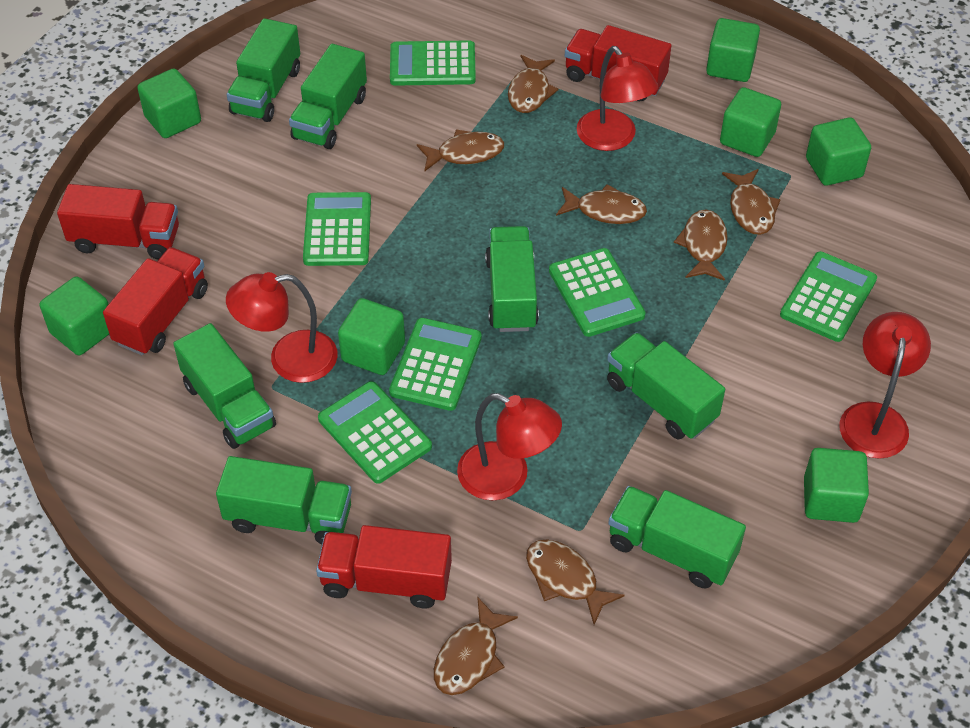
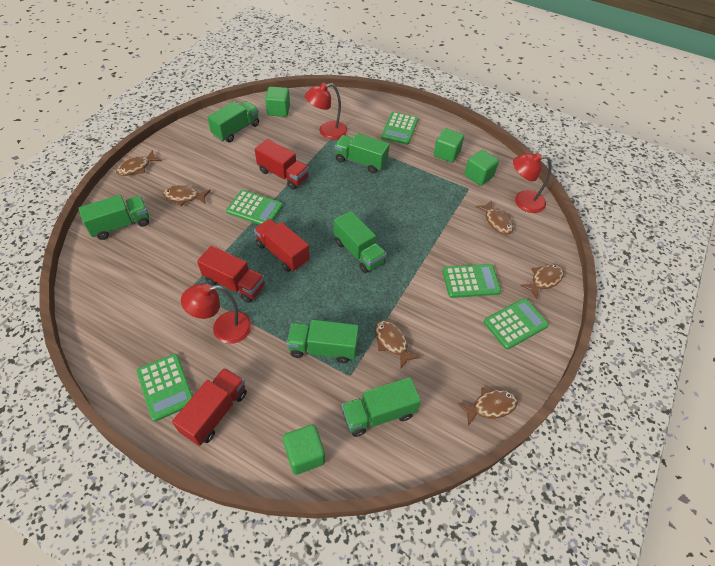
brown fish: 7 -> 6
green calculator: 6 -> 5
green cube: 7 -> 4
green truck: 7 -> 6
red lamp: 4 -> 3

